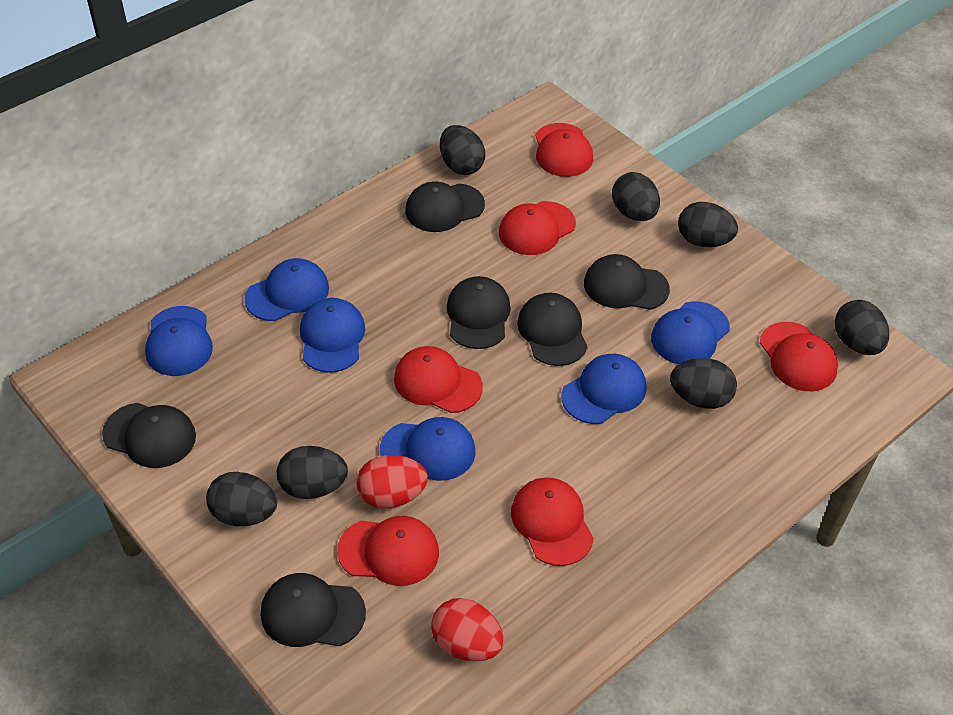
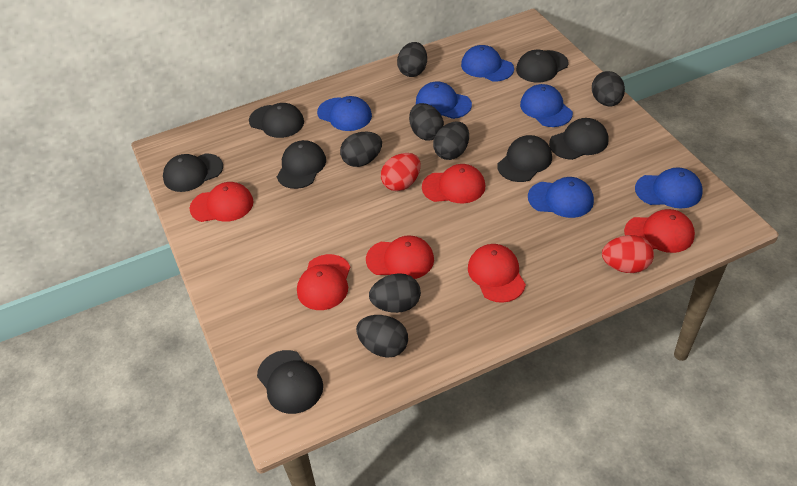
black cap: 6 -> 7

